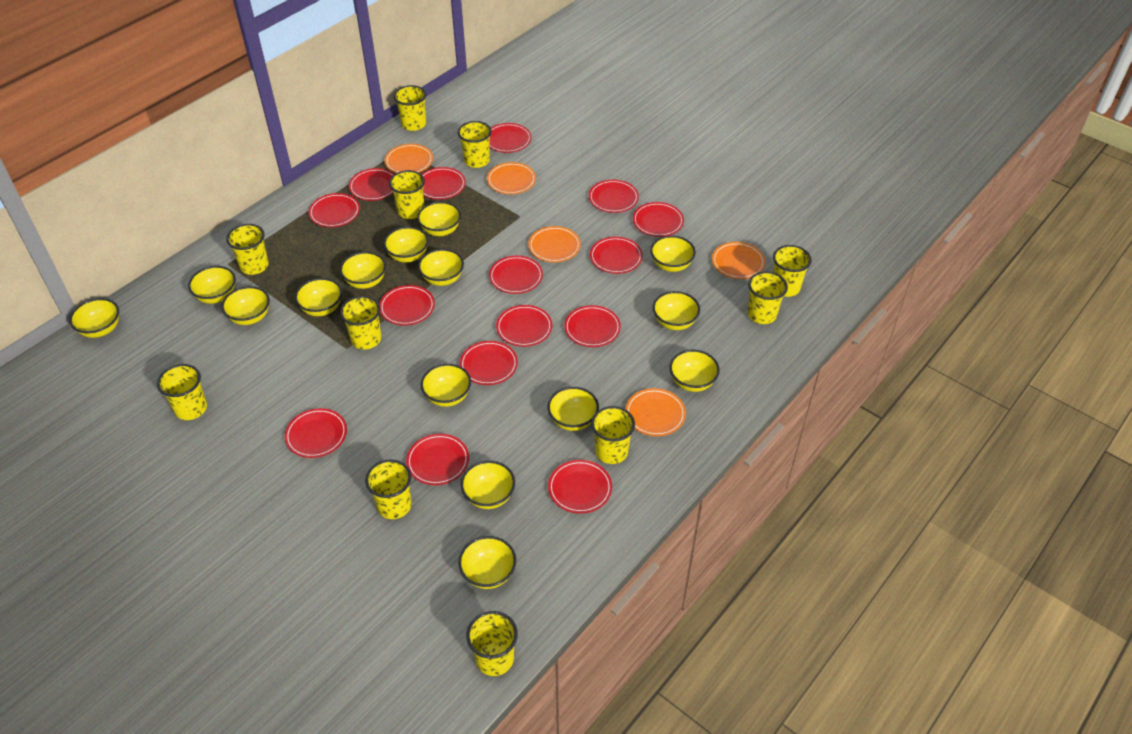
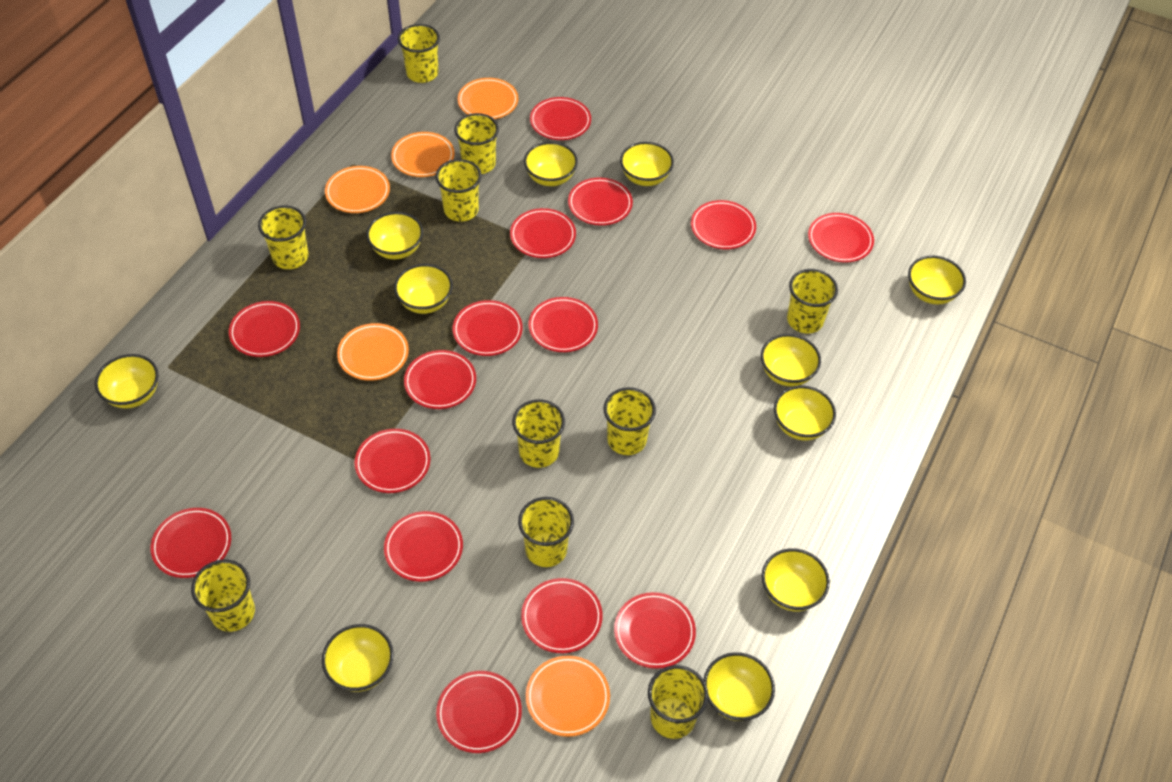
yellow bowl: 15 -> 11
yellow cup: 11 -> 10

